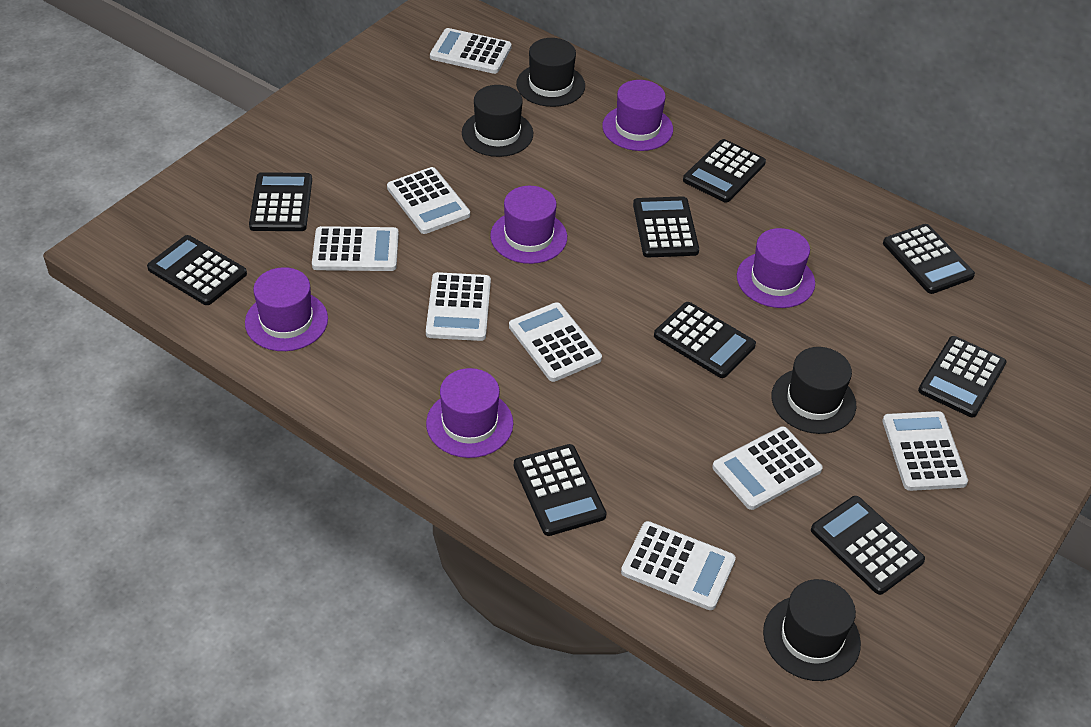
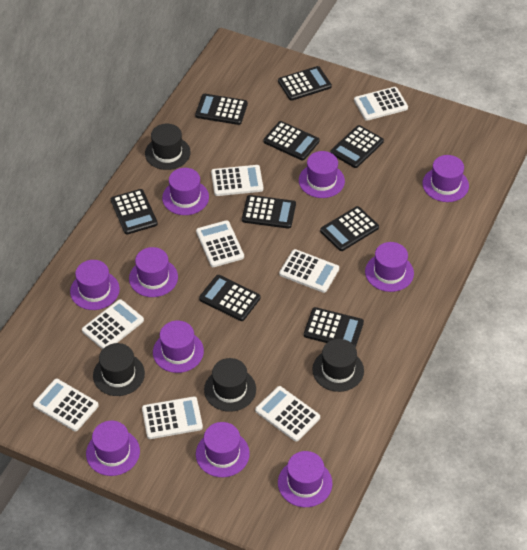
purple hat: 5 -> 10

